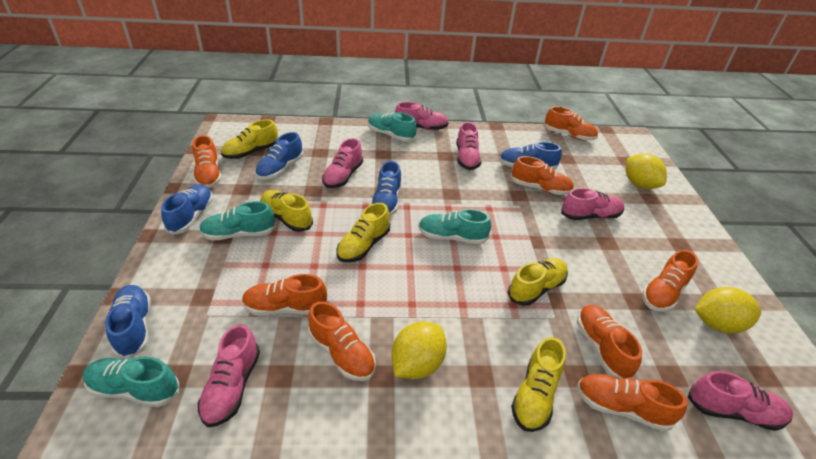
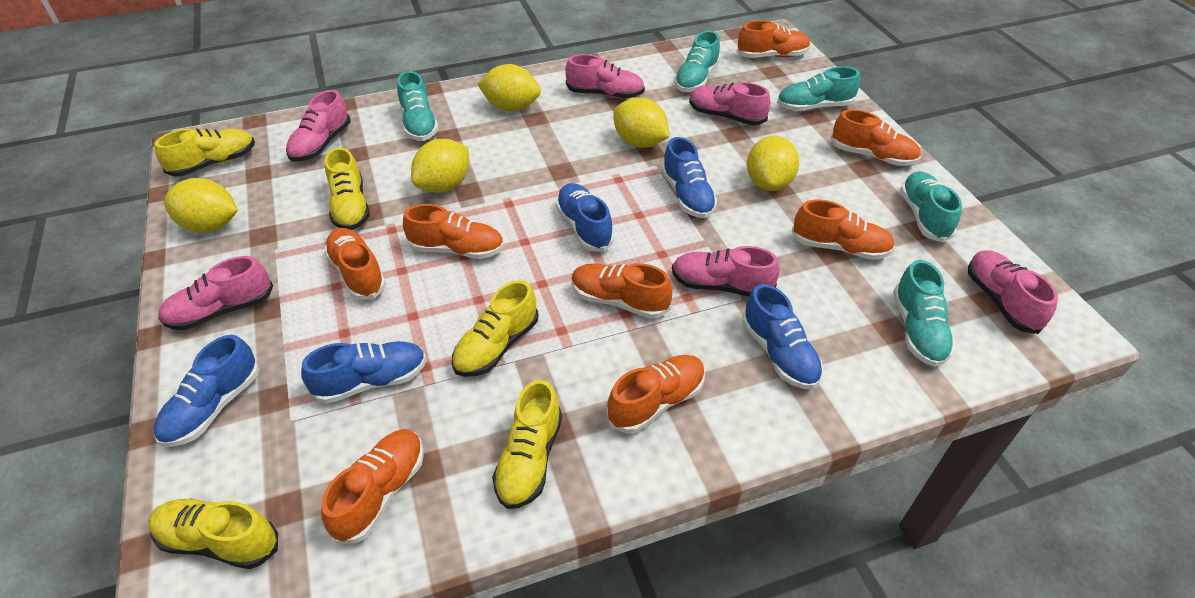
turquoise shoe: 4 -> 5
yellow lemon: 3 -> 5

